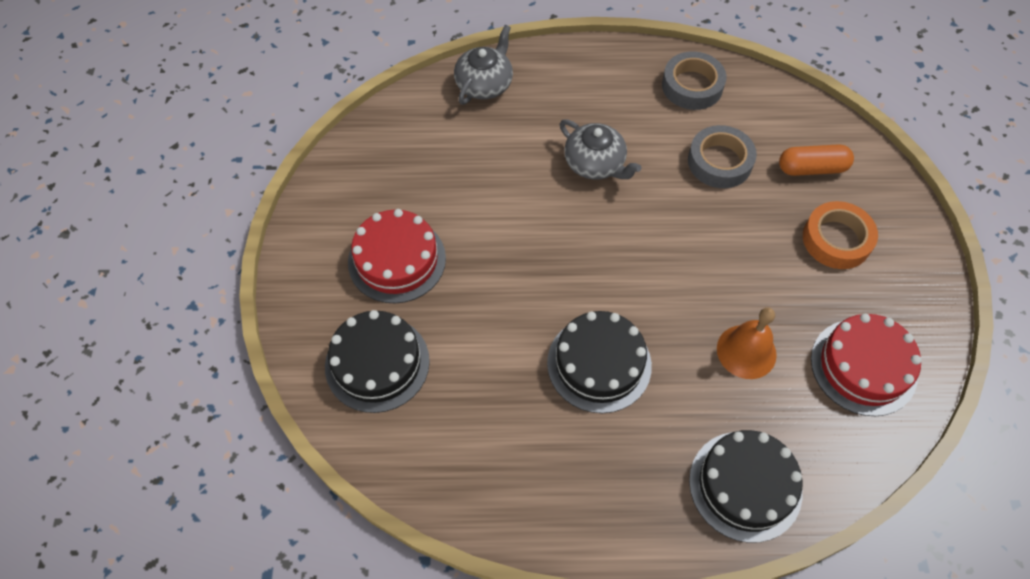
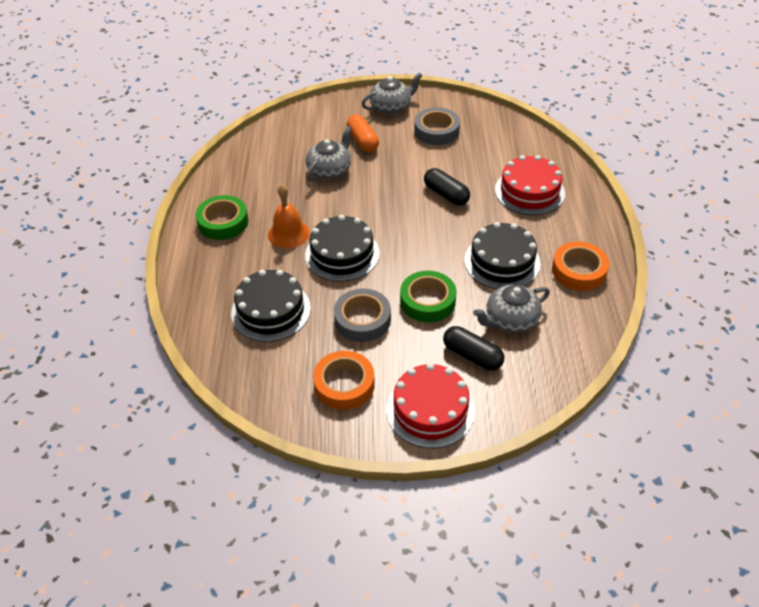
black capsule: 0 -> 2
green tape: 0 -> 2
grey teapot: 2 -> 3
orange tape: 1 -> 2

